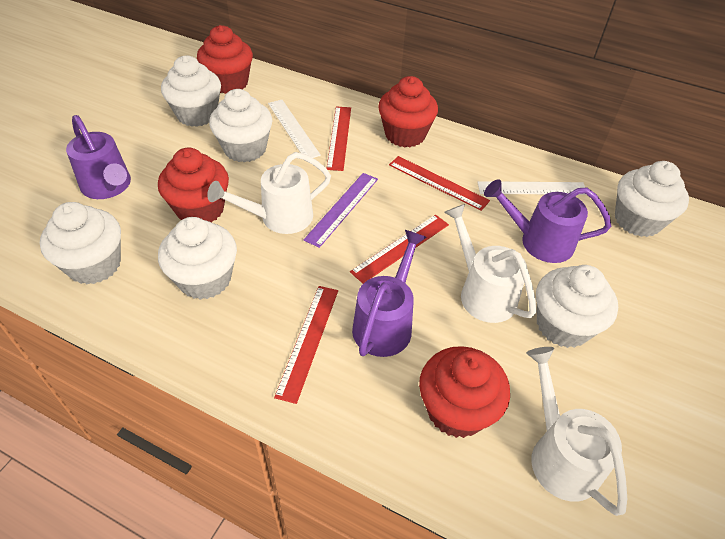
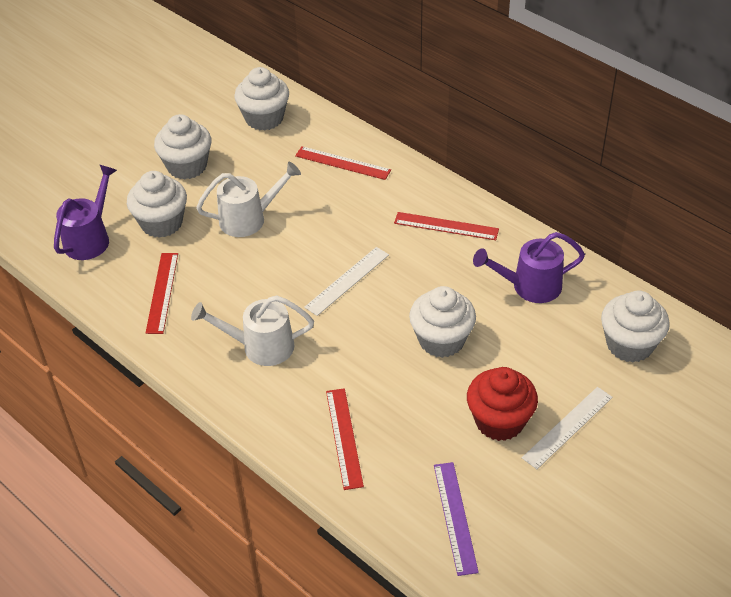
purple watering can: 3 -> 2
red cupcake: 4 -> 1
white cupcake: 6 -> 5
white watering can: 3 -> 2

